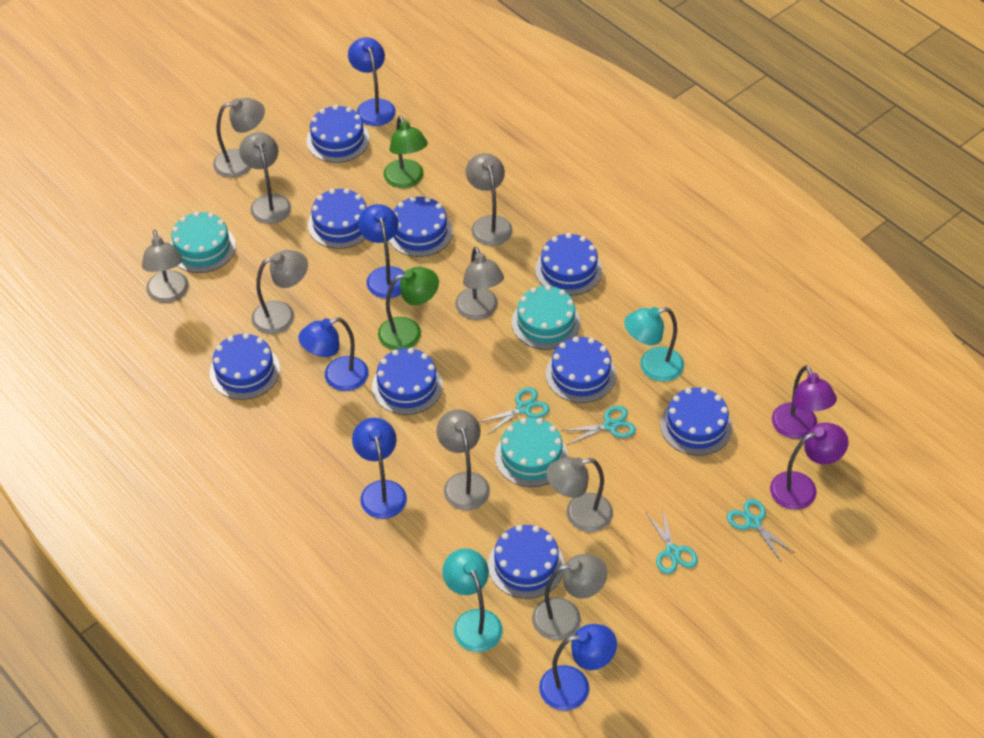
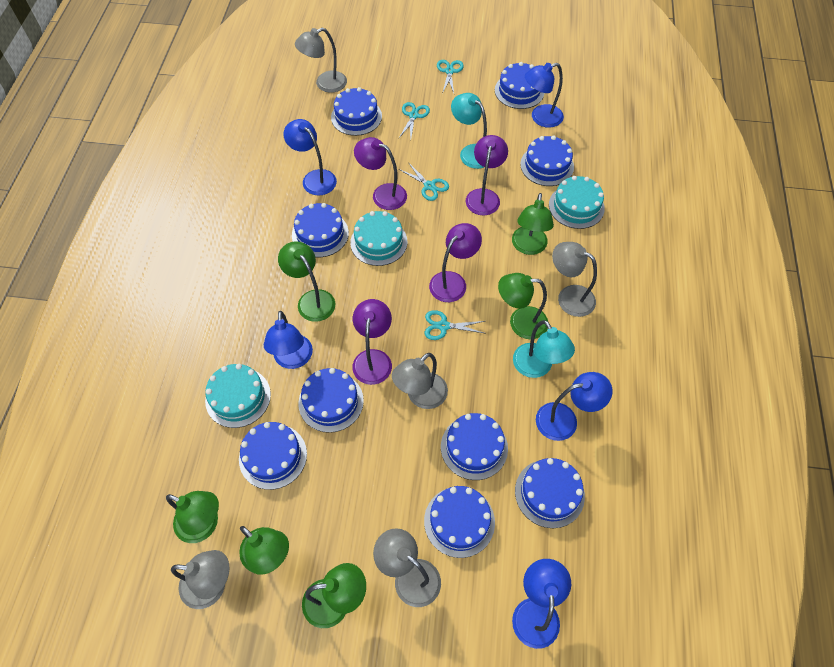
green lamp: 2 -> 6
grey lamp: 9 -> 5
purple lamp: 2 -> 4

